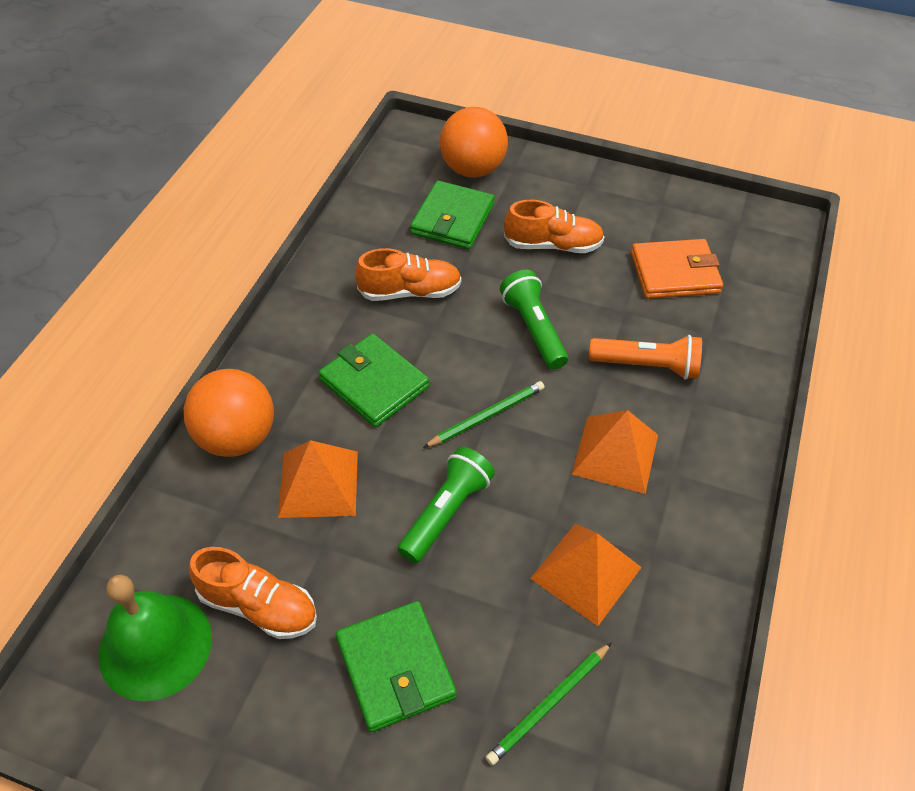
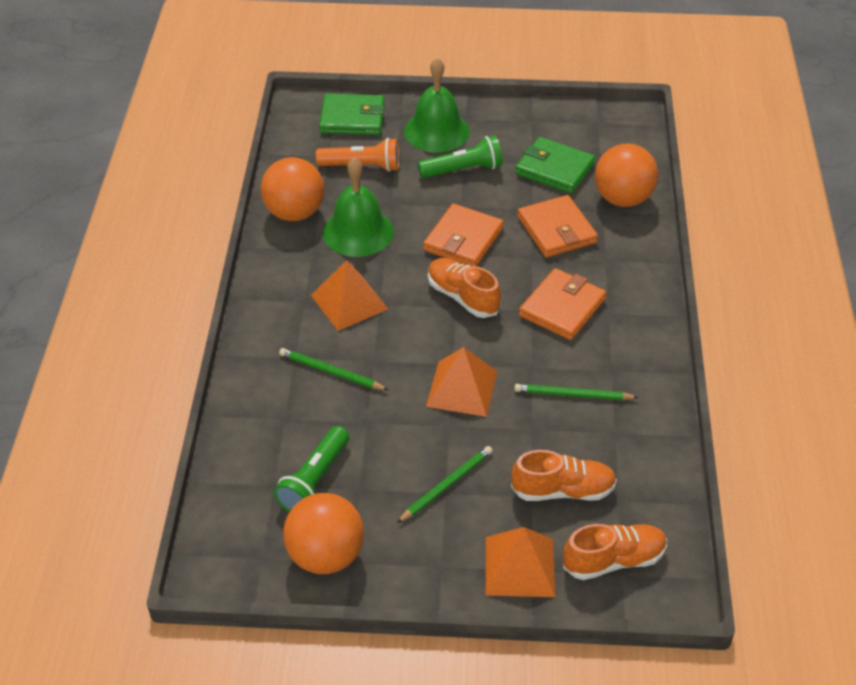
green bell: 1 -> 2
green pencil: 2 -> 3
green wallet: 3 -> 2
orange ball: 2 -> 3
orange wallet: 1 -> 3

